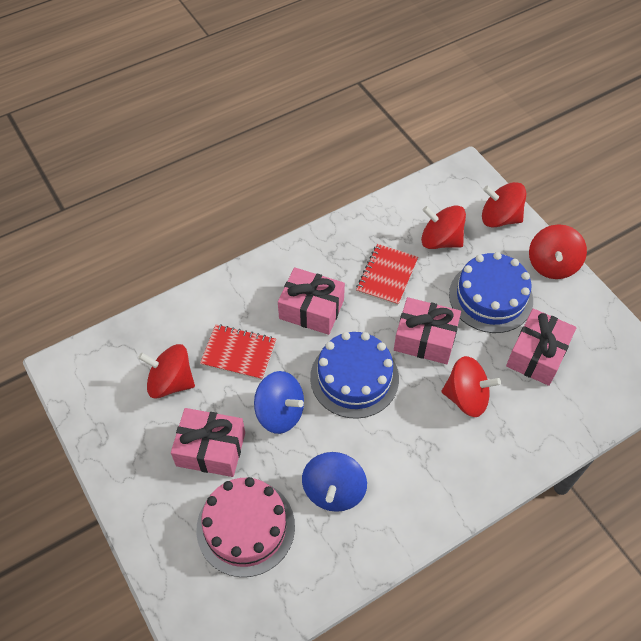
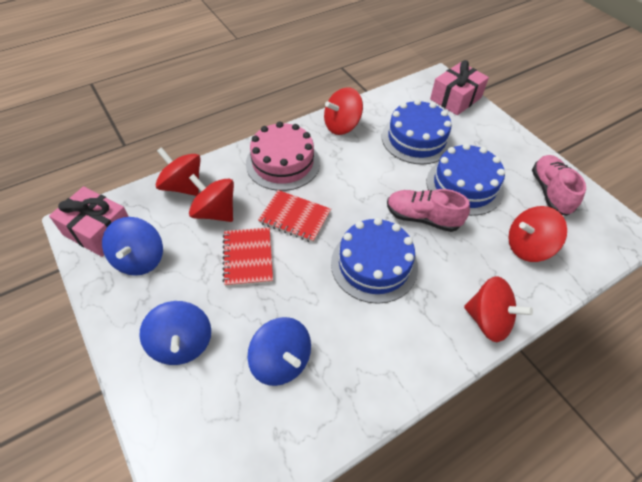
blue cake: 2 -> 3
blue spinning top: 2 -> 3
pink gift: 4 -> 2
pink shoe: 0 -> 2

